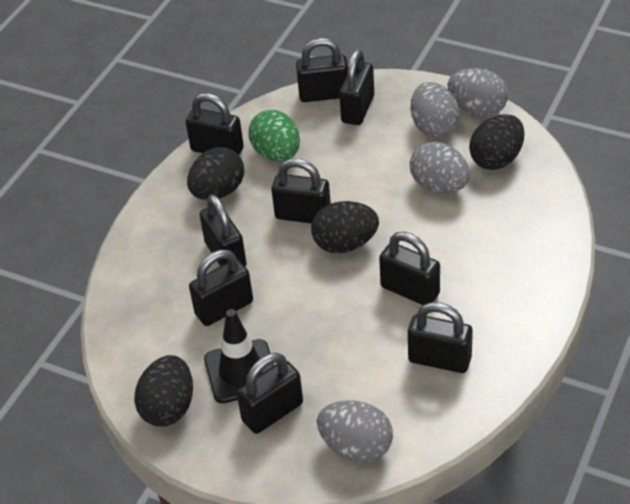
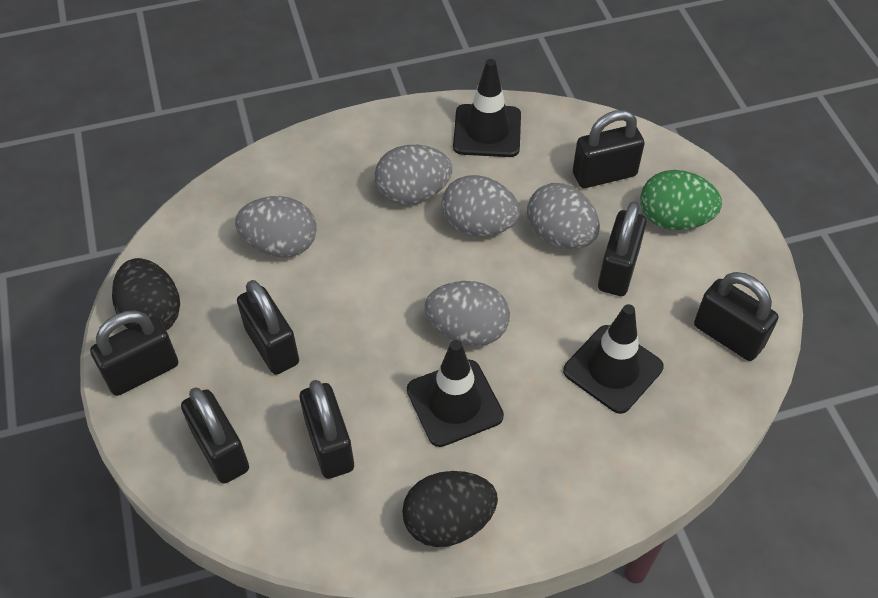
black egg: 4 -> 2
black padlock: 9 -> 7
black traffic cone: 1 -> 3
grey egg: 4 -> 5

